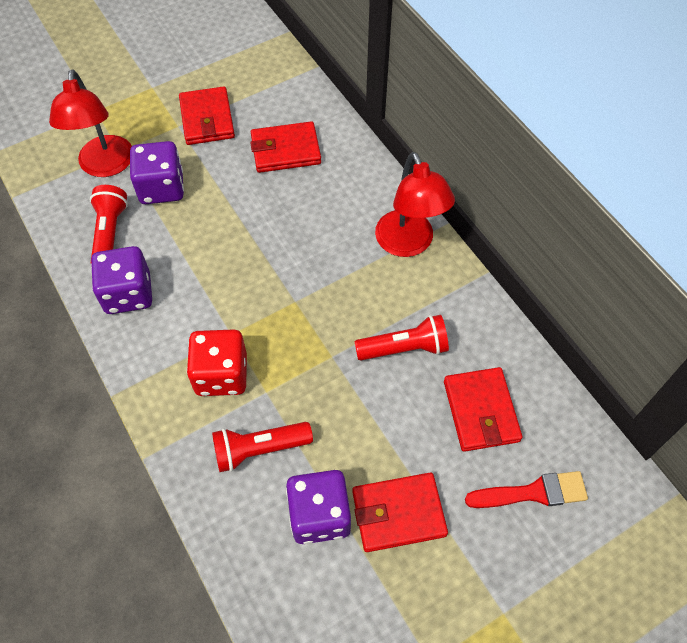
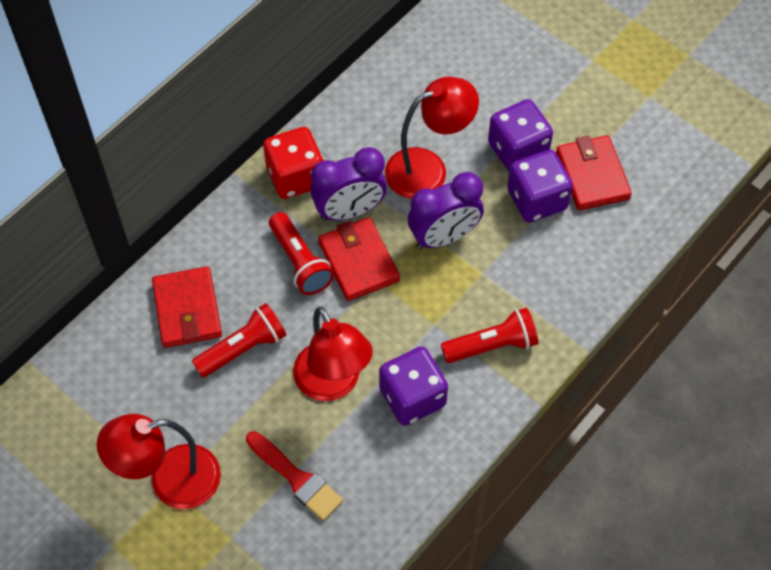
purple clock: 0 -> 2
red lamp: 2 -> 3
red wallet: 4 -> 3

